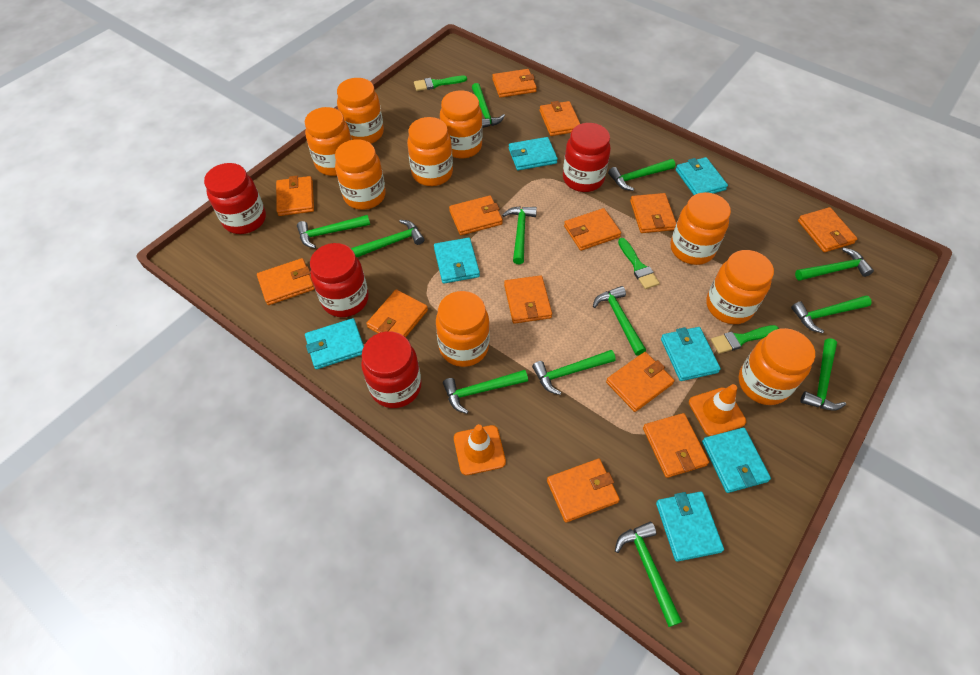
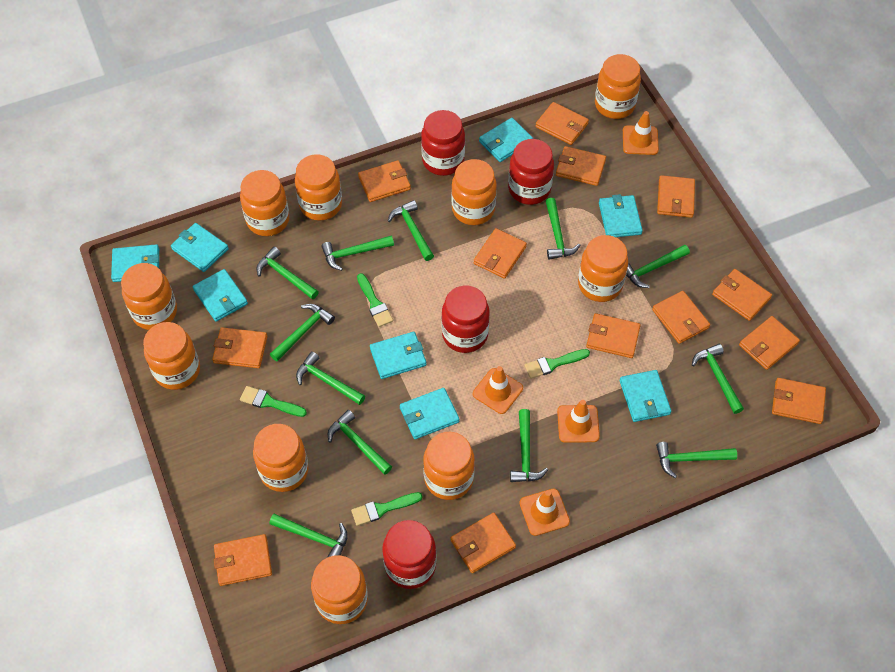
green brush: 3 -> 4
orange jar: 9 -> 10
orange traffic cone: 2 -> 4
turquoise wallet: 7 -> 8

